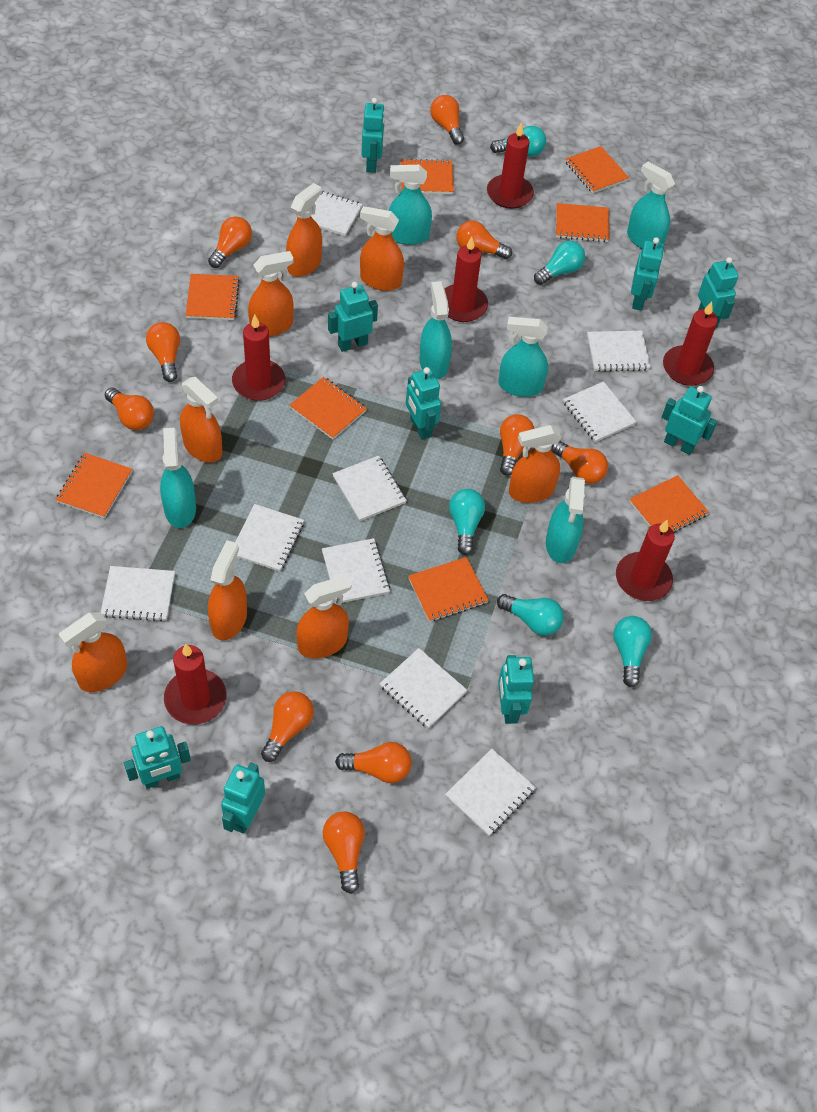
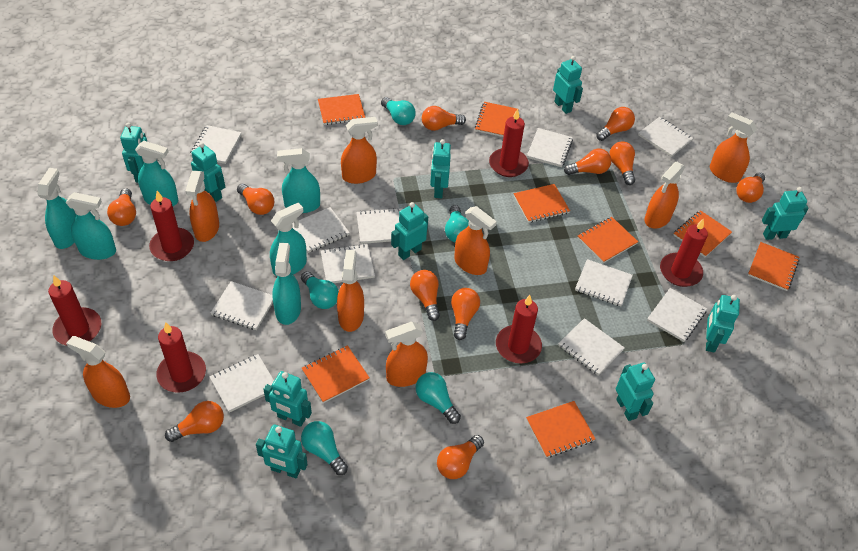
orange light bulb: 10 -> 11
turquoise robot: 9 -> 10
white notebook: 9 -> 11

